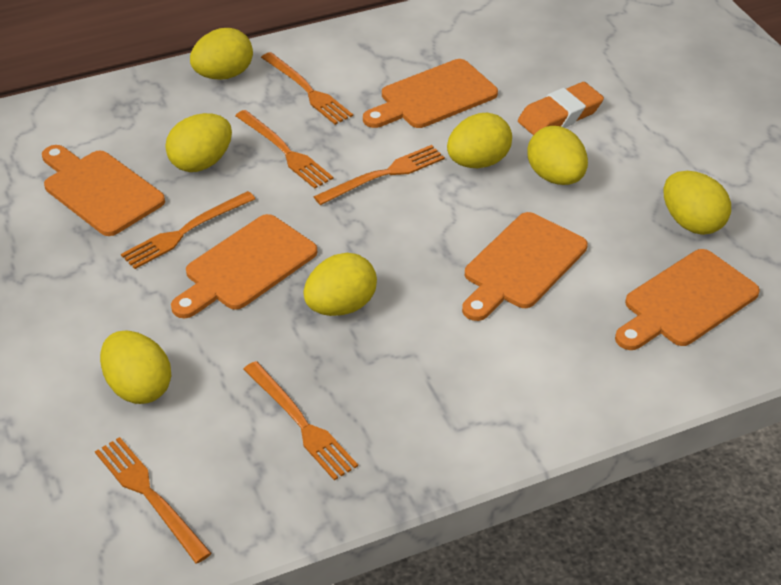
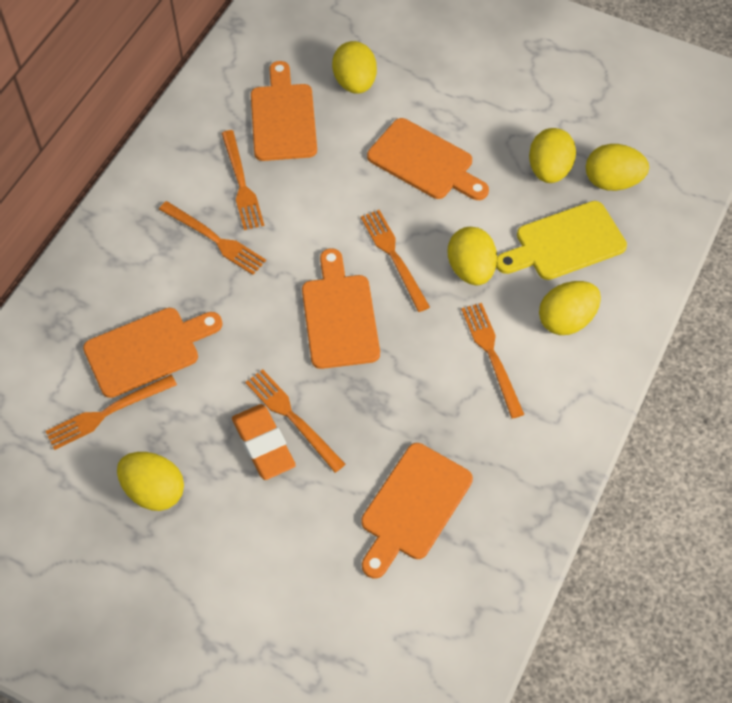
yellow cutting board: 0 -> 1
yellow egg: 7 -> 6

